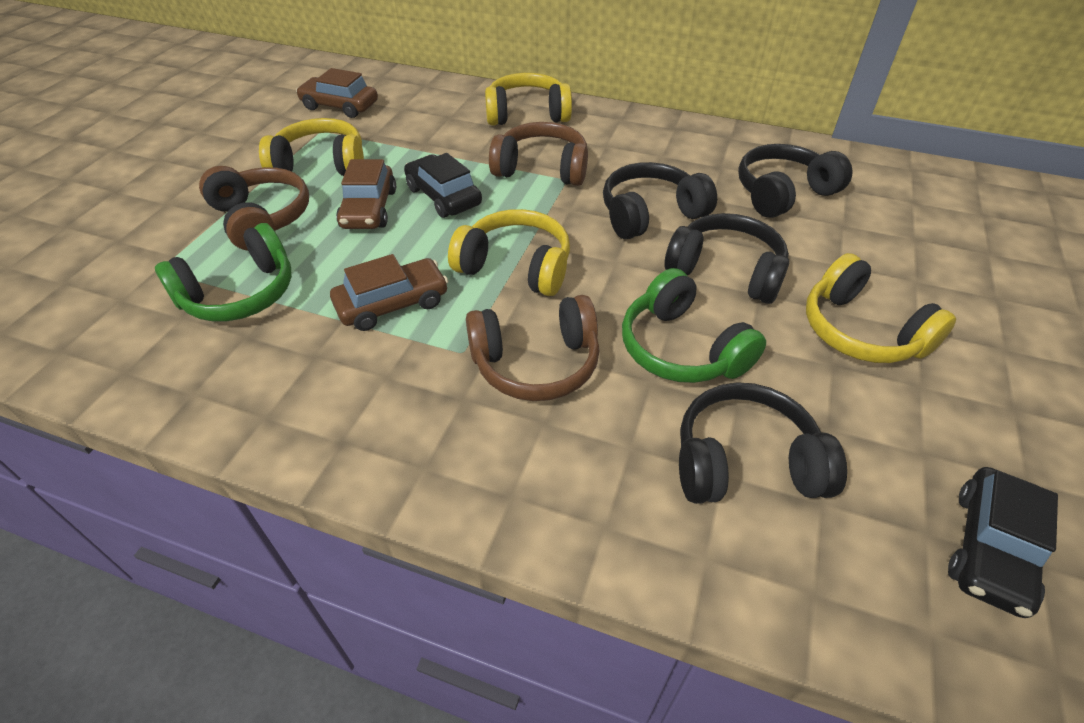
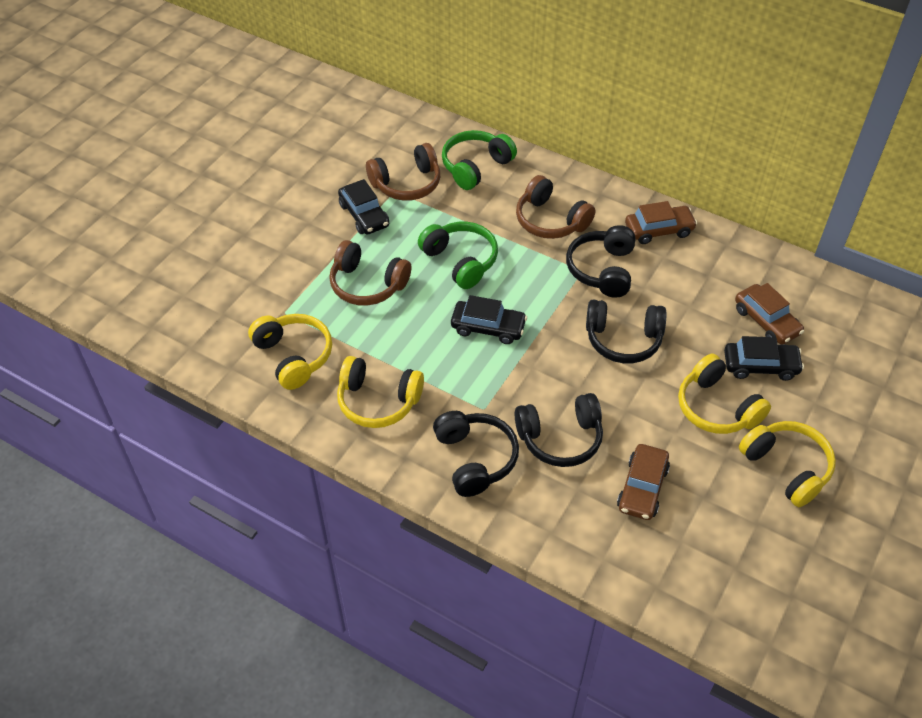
black car: 2 -> 3

